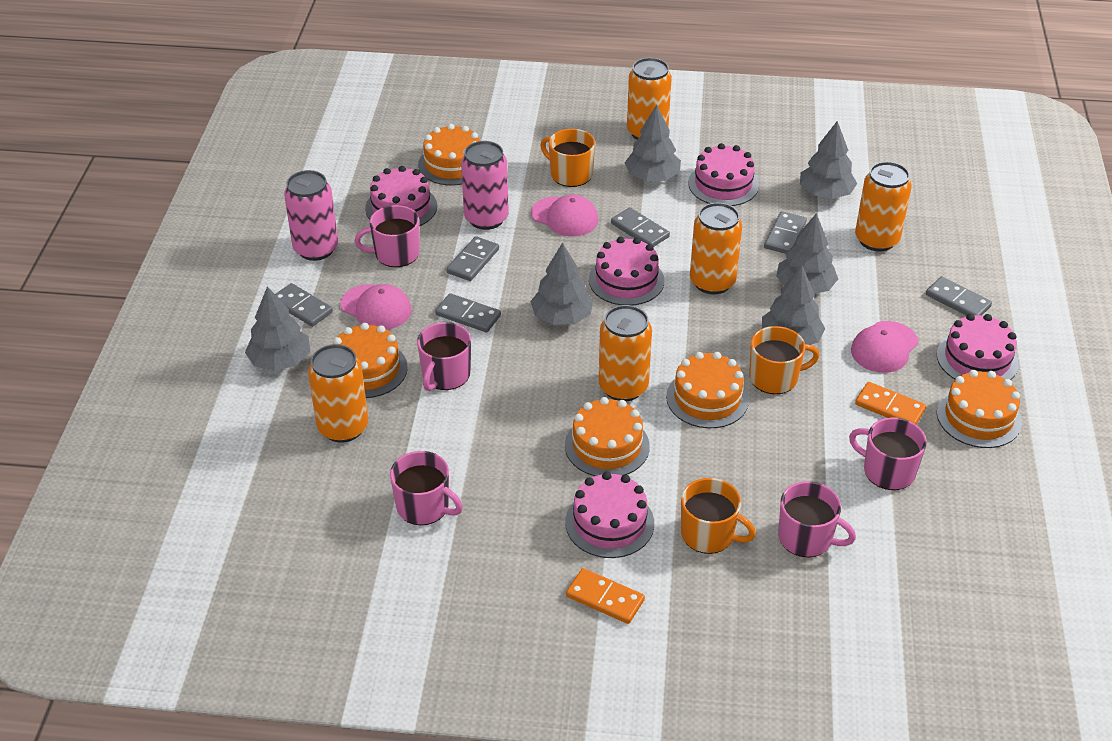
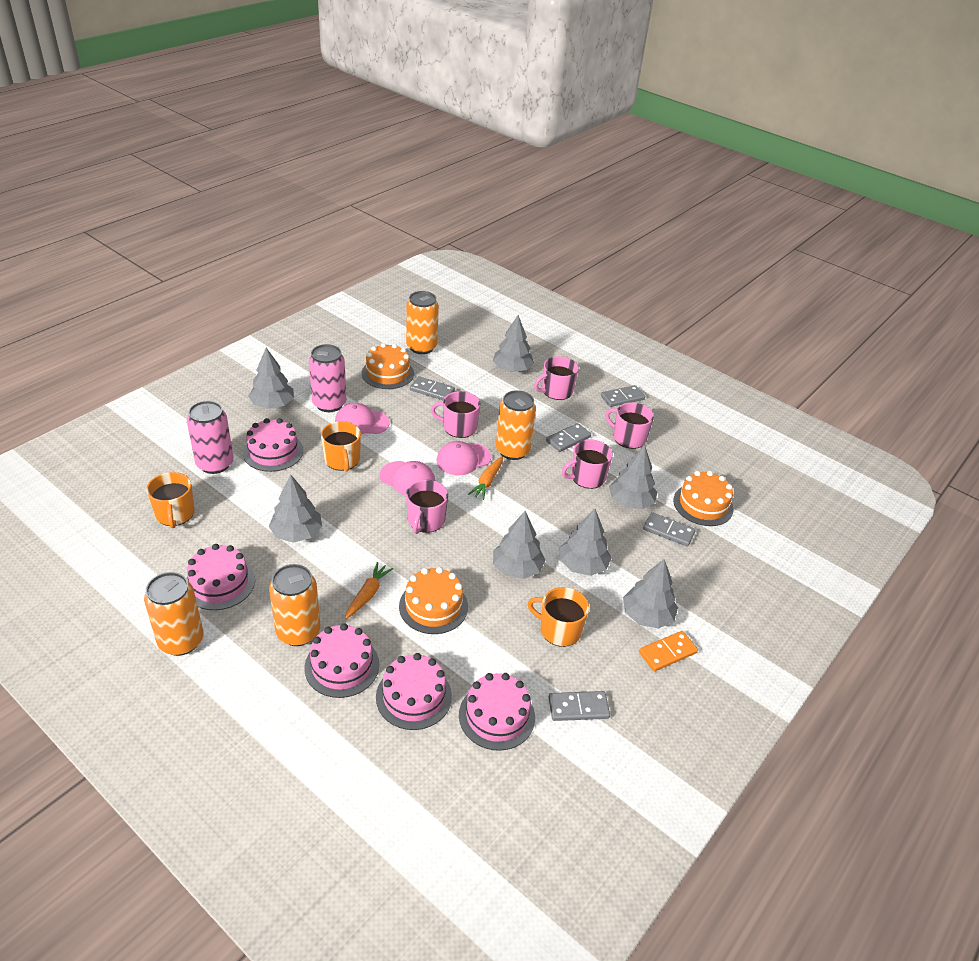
grey domino: 6 -> 5
grey tree: 6 -> 7
orange cake: 5 -> 3
orange can: 5 -> 4
orange carrot: 0 -> 2
orange domino: 2 -> 1

